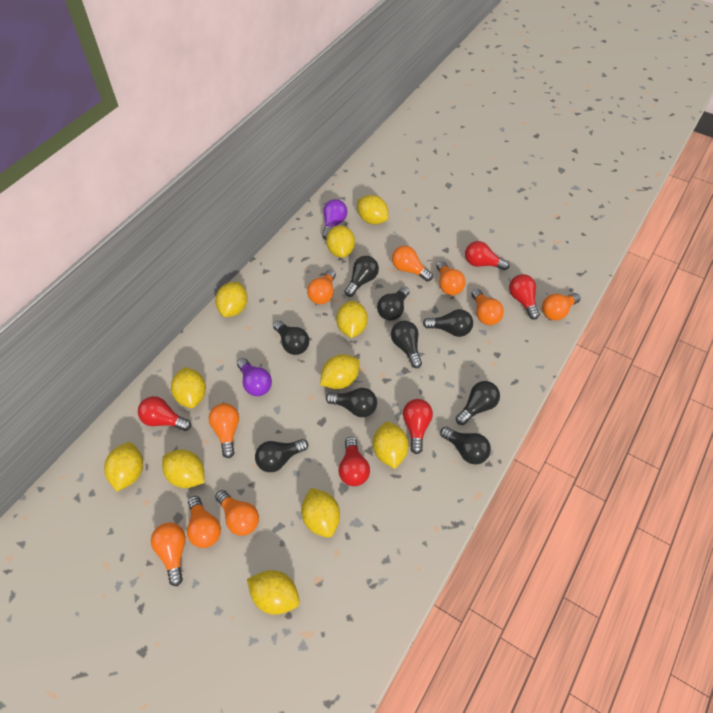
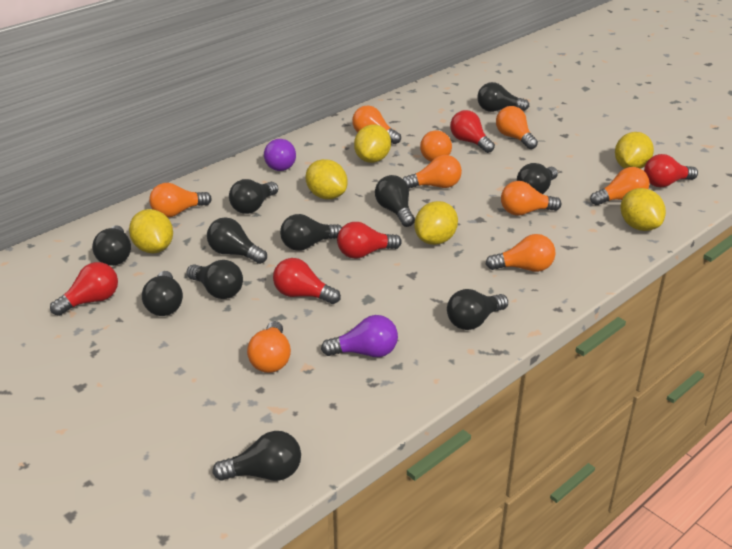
black light bulb: 9 -> 11
yellow lemon: 11 -> 6

